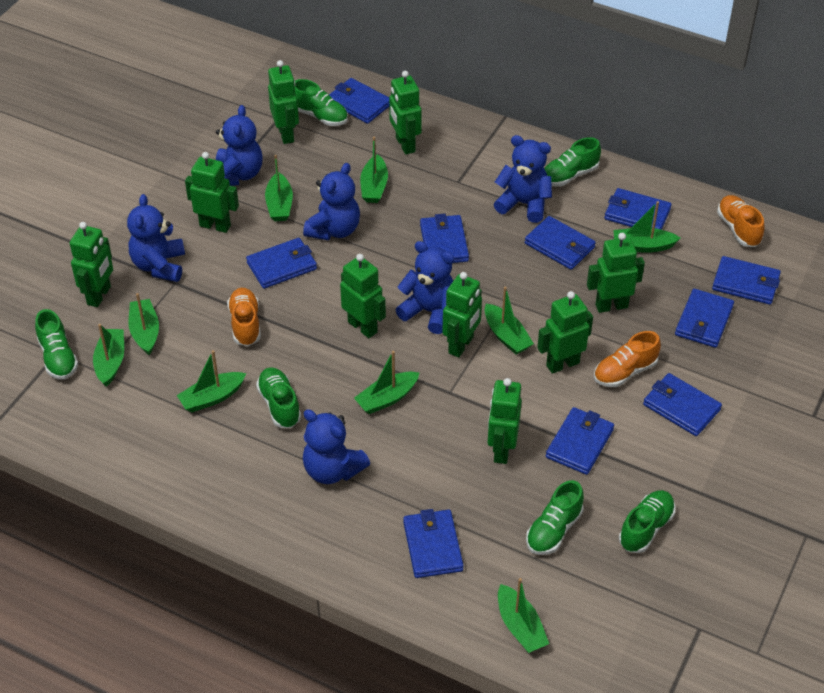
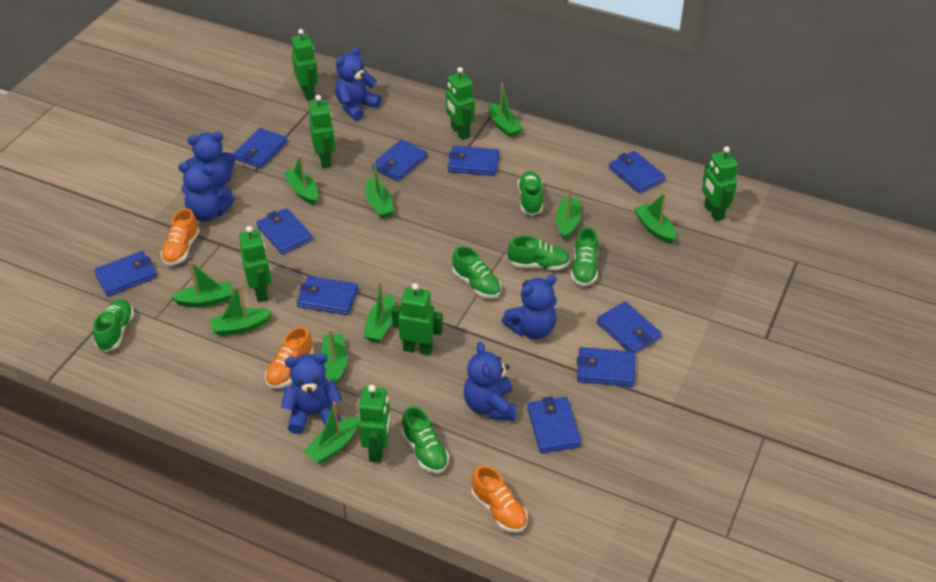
green boat: 9 -> 10
green robot: 9 -> 7

